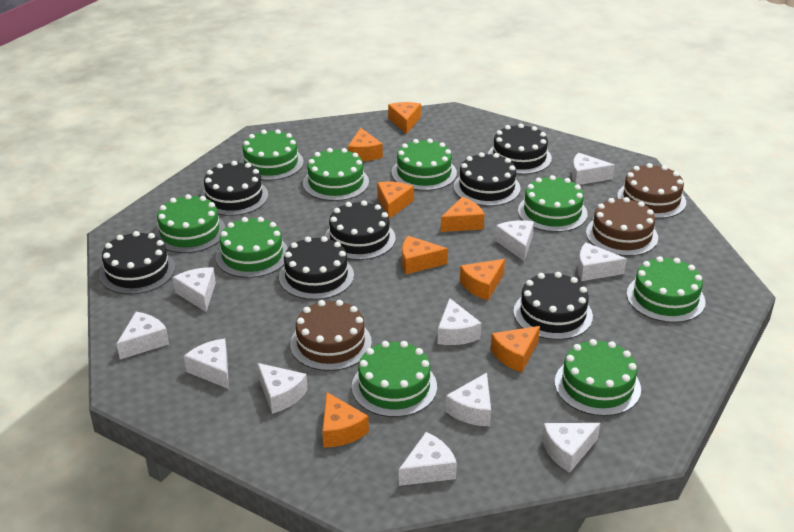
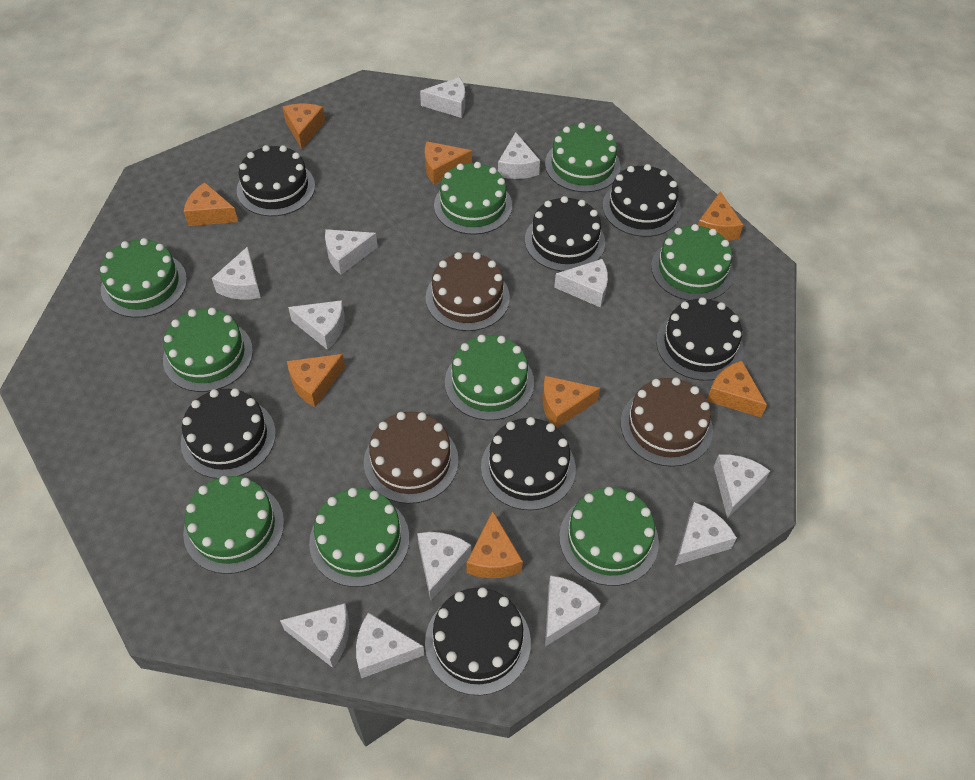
white cheese: 11 -> 12

